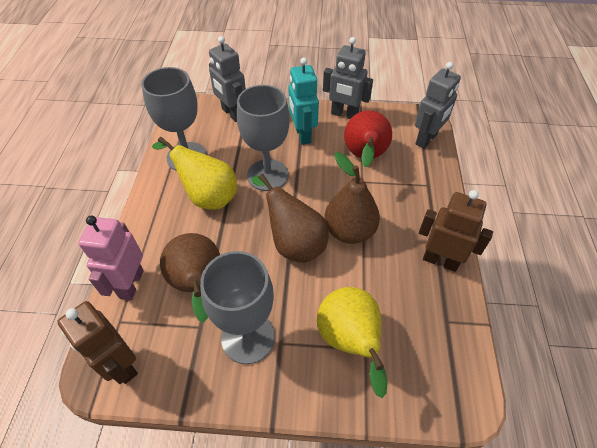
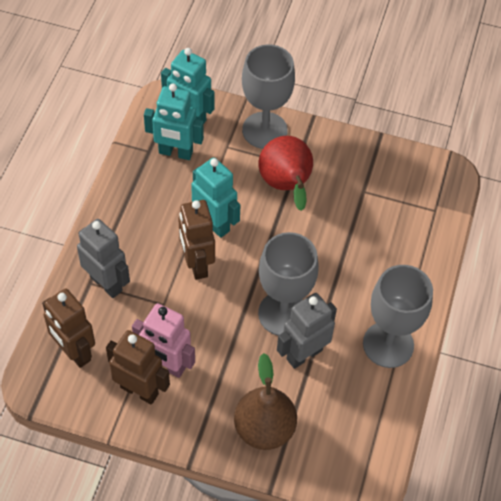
brown pear: 3 -> 1
brown robot: 2 -> 3
grey robot: 3 -> 2
turquoise robot: 1 -> 3
yellow pear: 2 -> 0

